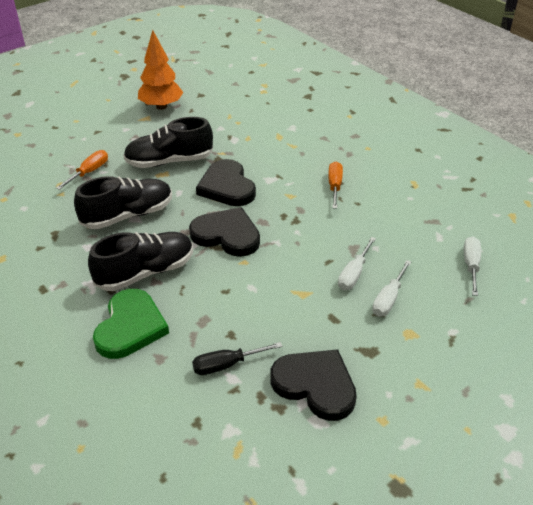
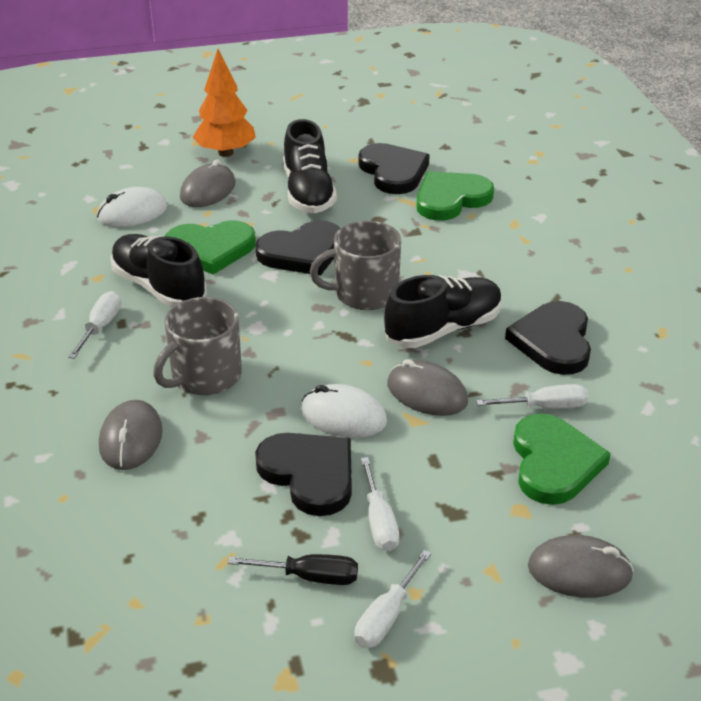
black heart: 3 -> 4
green heart: 1 -> 3
grey mouse: 0 -> 4
grey mug: 0 -> 2
orange screwdriver: 2 -> 0
white mouse: 0 -> 2
white screwdriver: 3 -> 4

